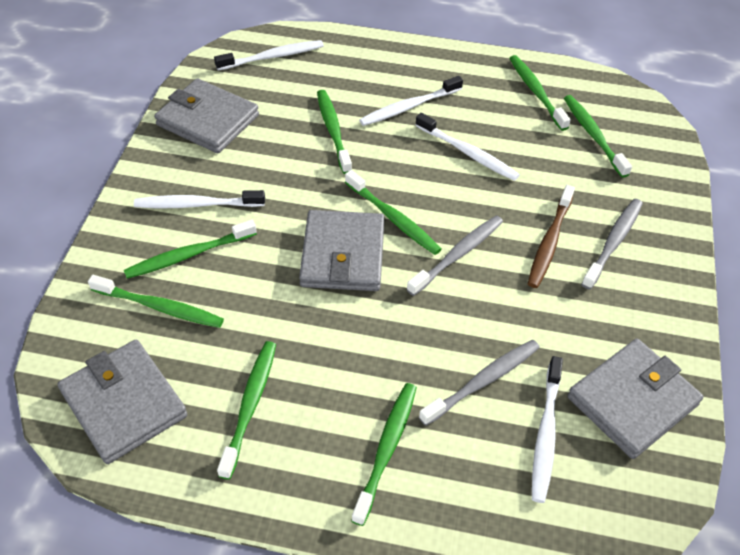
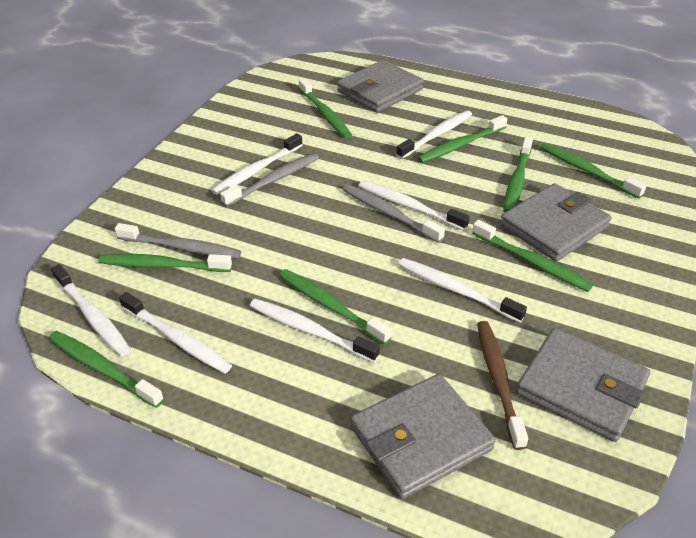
white toothbrush: 5 -> 7

